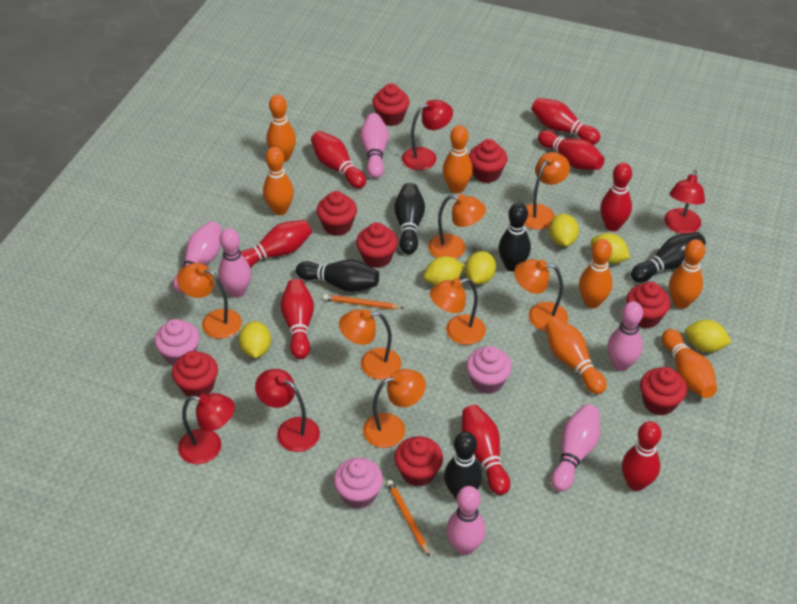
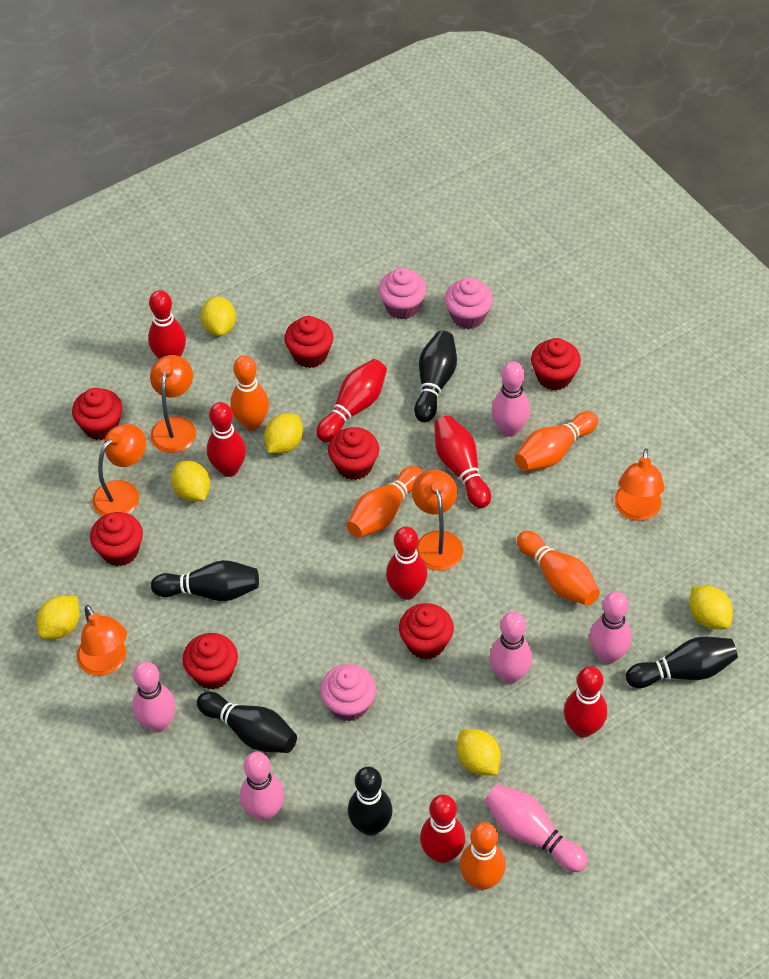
orange bowling pin: 7 -> 5
orange lamp: 7 -> 5
orange pencil: 2 -> 0
red bowling pin: 8 -> 7
red cupcake: 8 -> 7
red lamp: 4 -> 0

